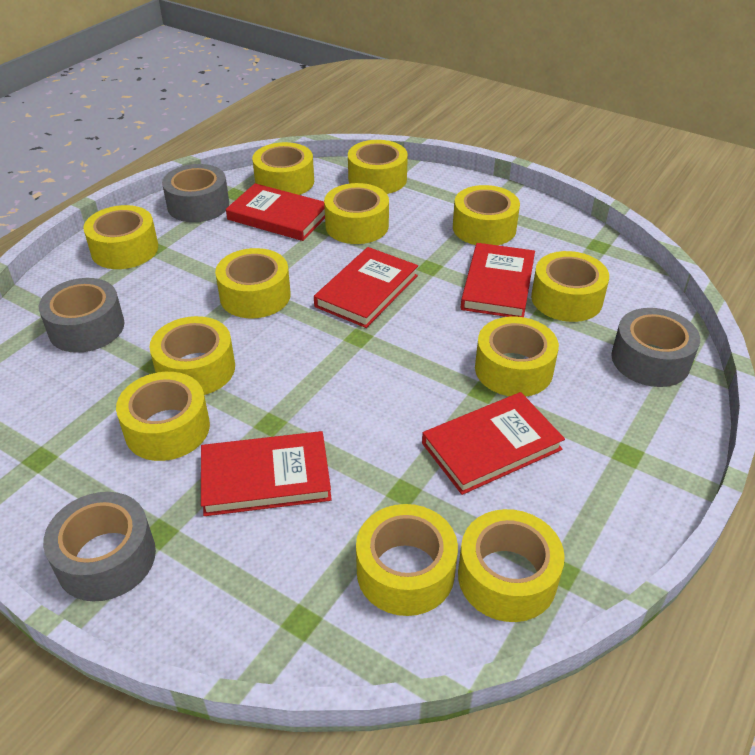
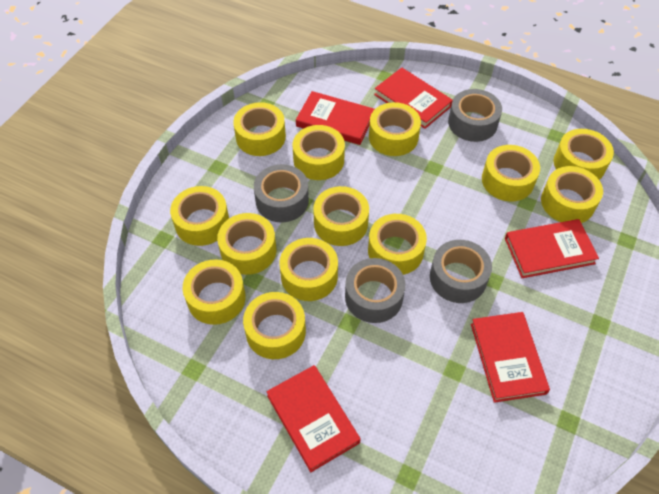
yellow tape: 12 -> 13

